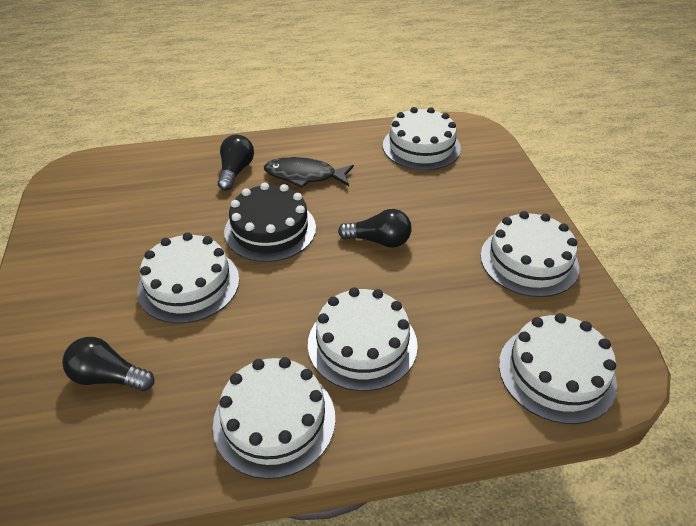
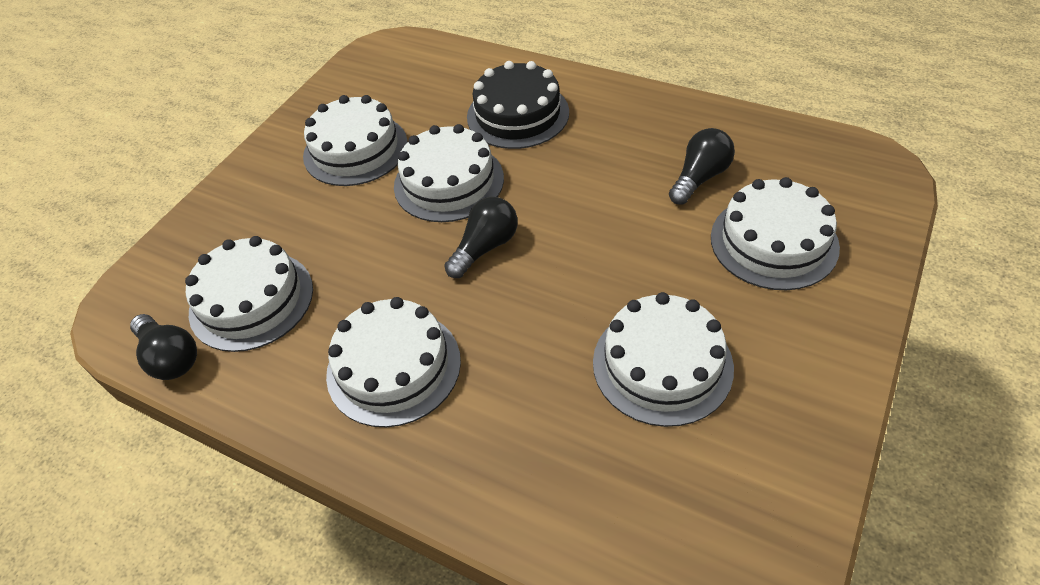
black fish: 1 -> 0

